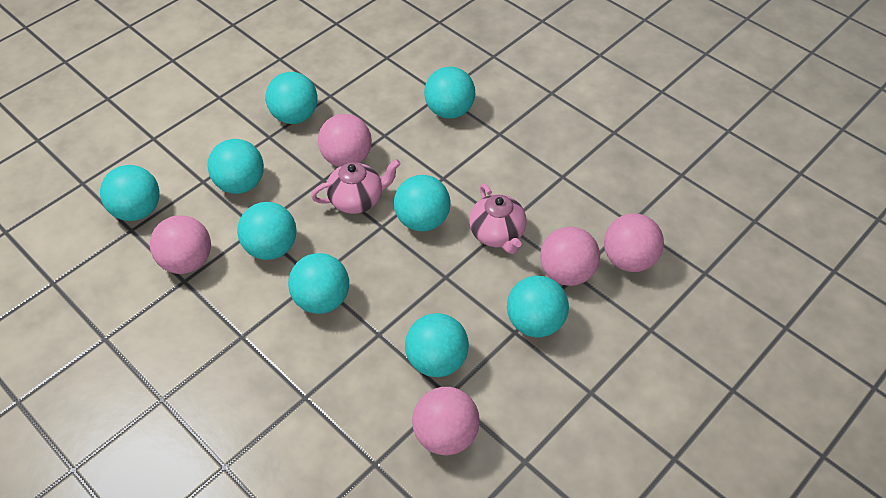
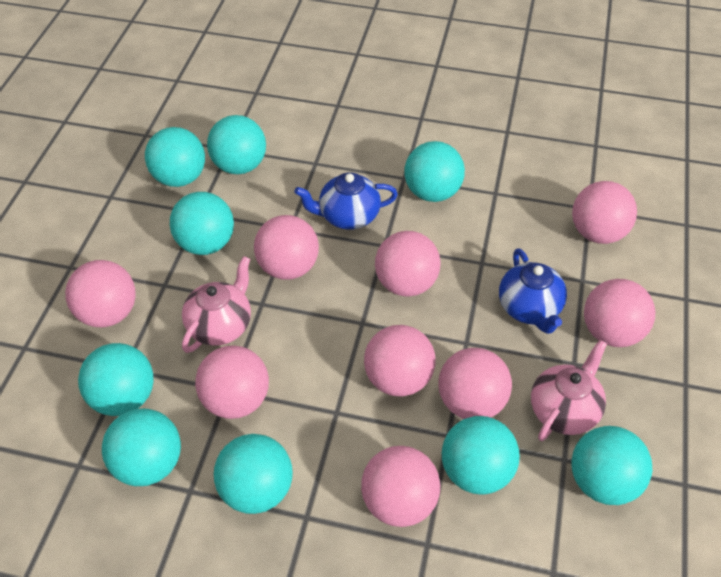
blue teapot: 0 -> 2
pink ball: 5 -> 9

